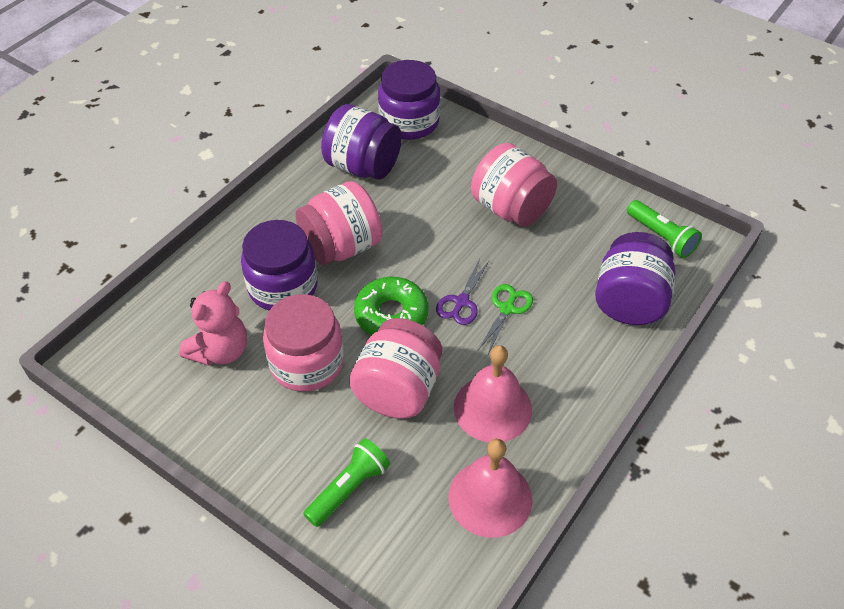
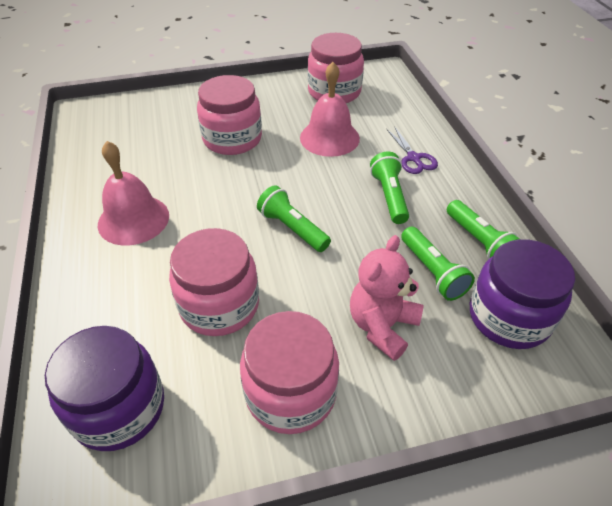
green donut: 1 -> 0
green flashlight: 2 -> 4
green scissors: 1 -> 0
purple jar: 4 -> 2

